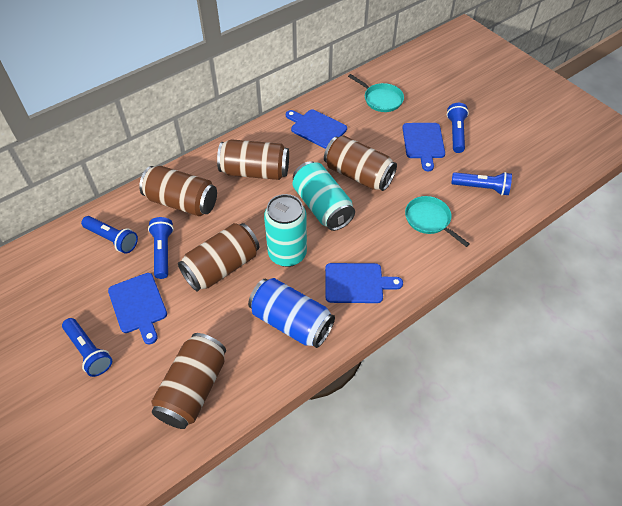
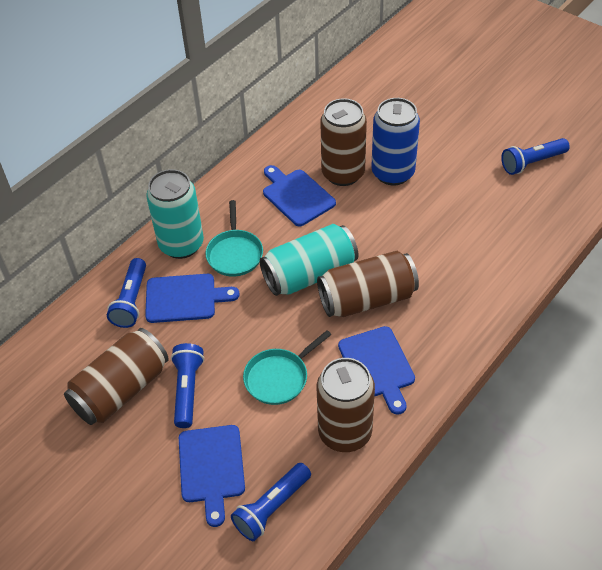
blue flashlight: 5 -> 4
brown can: 5 -> 4

